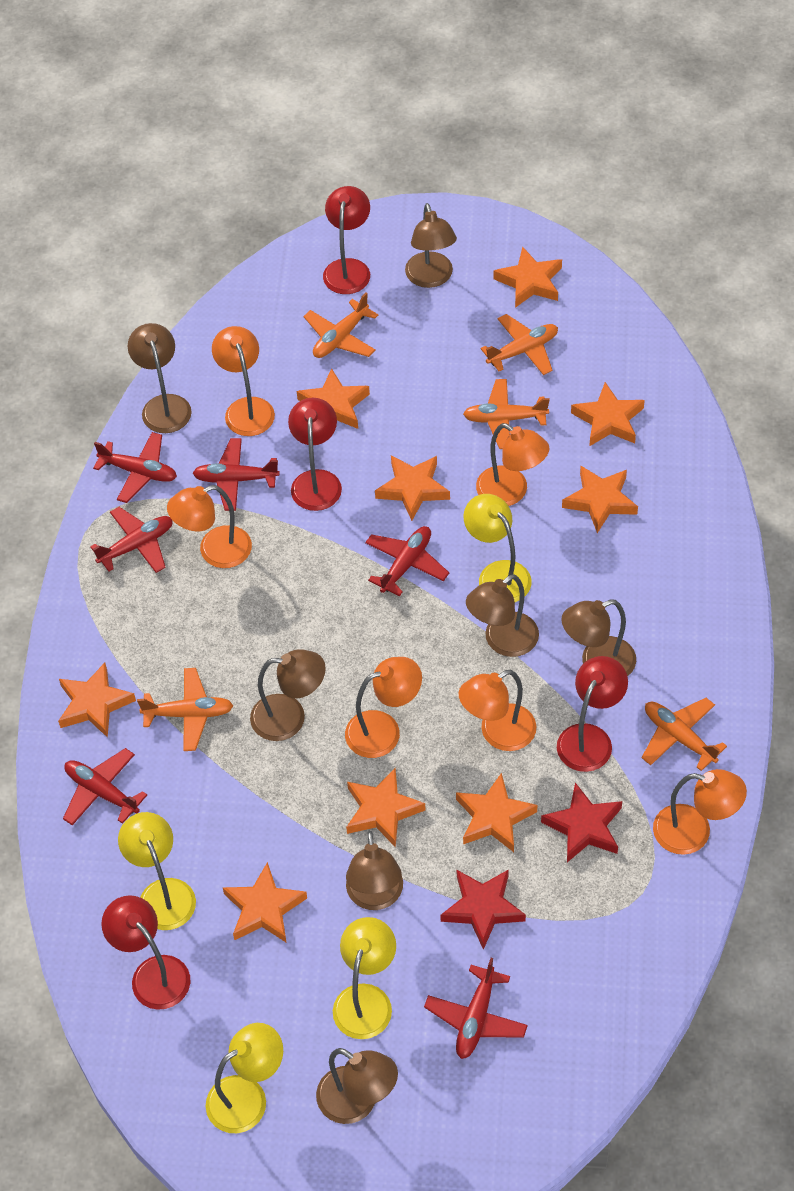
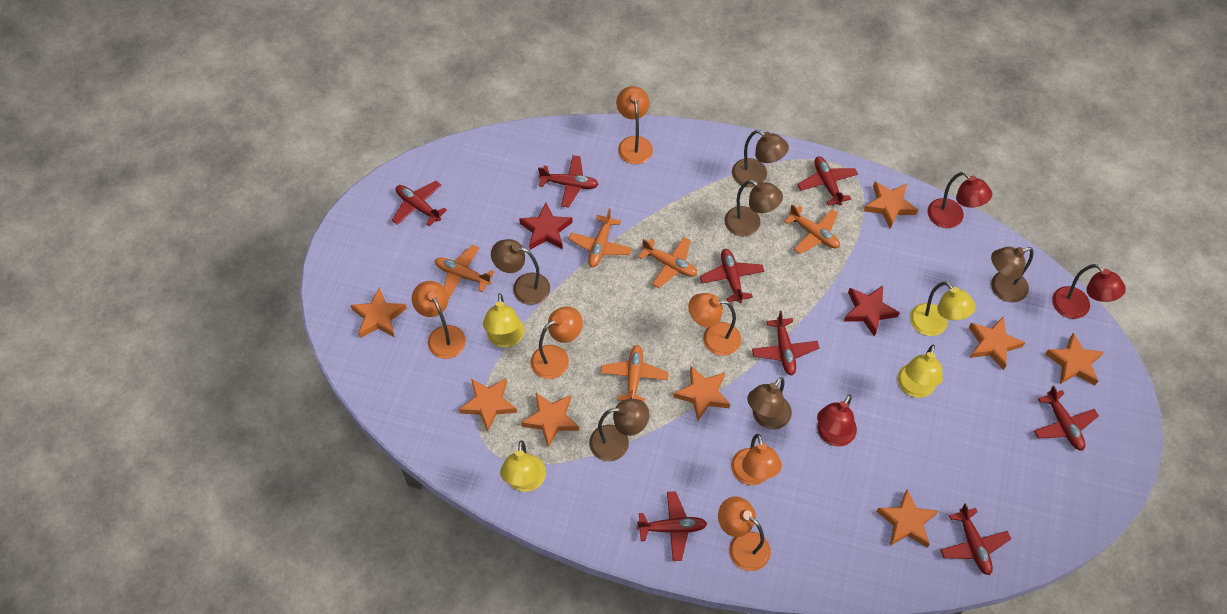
brown lamp: 7 -> 6
orange star: 9 -> 8
red lamp: 4 -> 3
red plane: 6 -> 8

